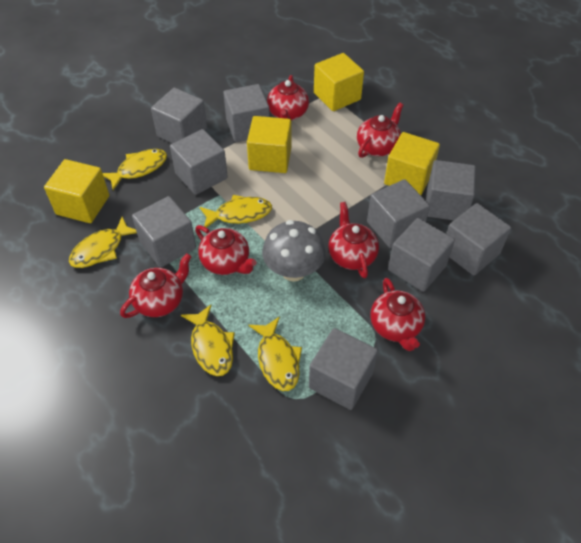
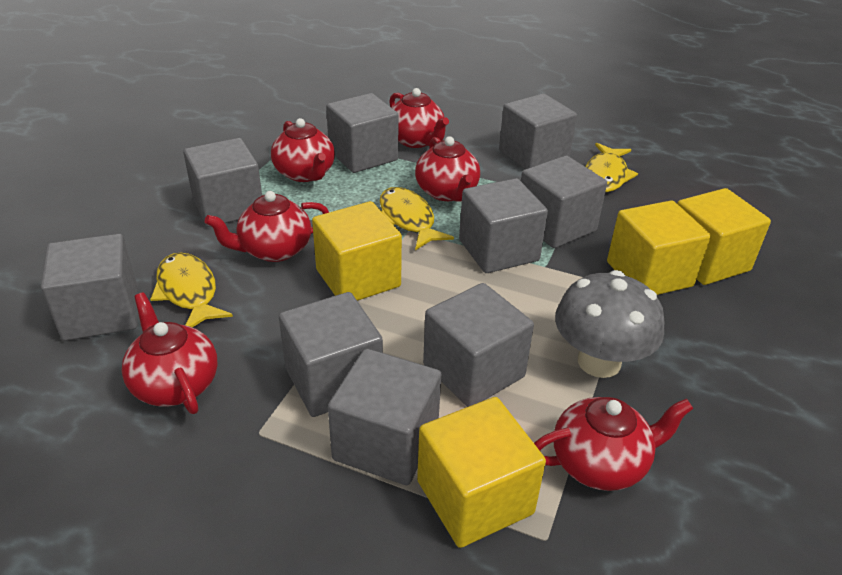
yellow fish: 5 -> 3

